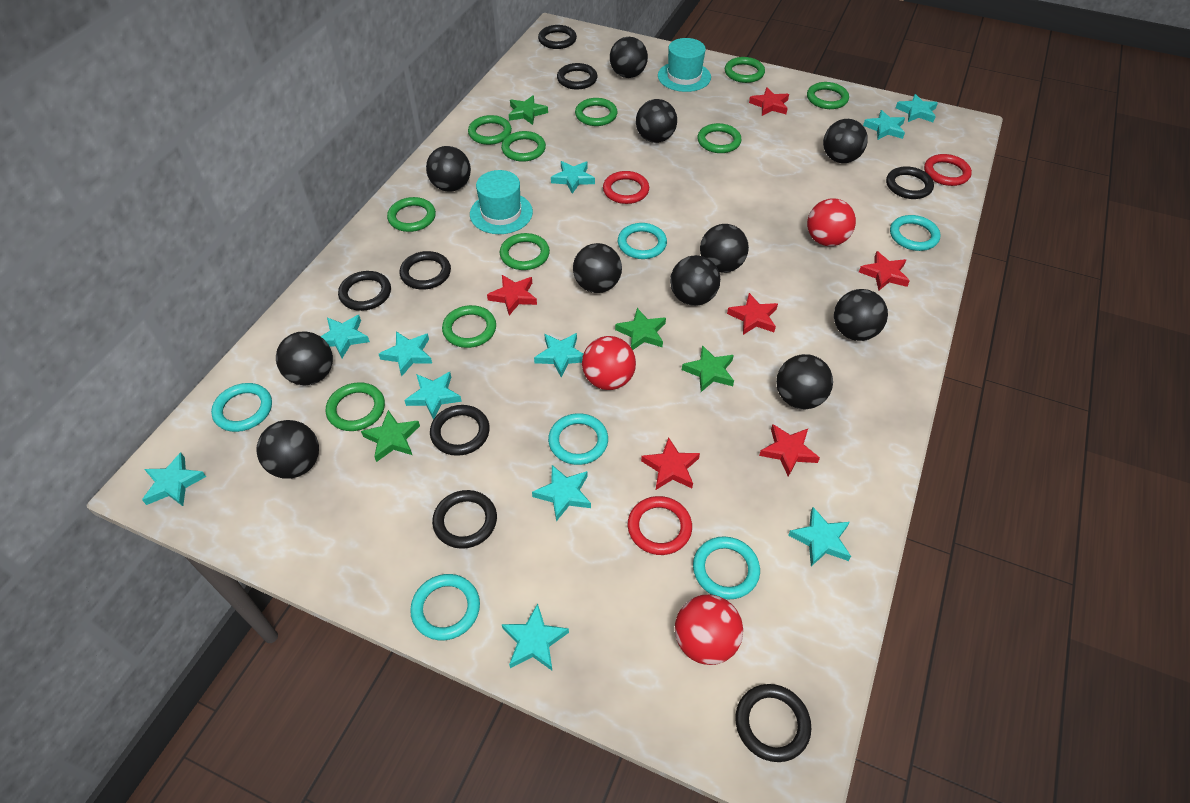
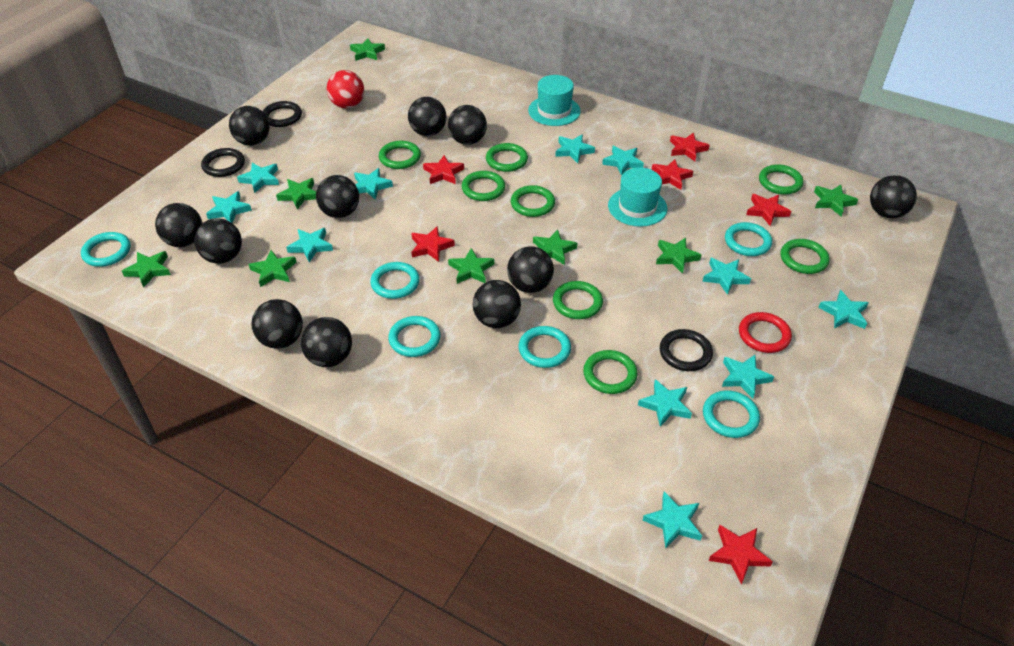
black ring: 8 -> 3
green ring: 10 -> 8
green star: 4 -> 8
red ball: 3 -> 1
red ring: 3 -> 1

